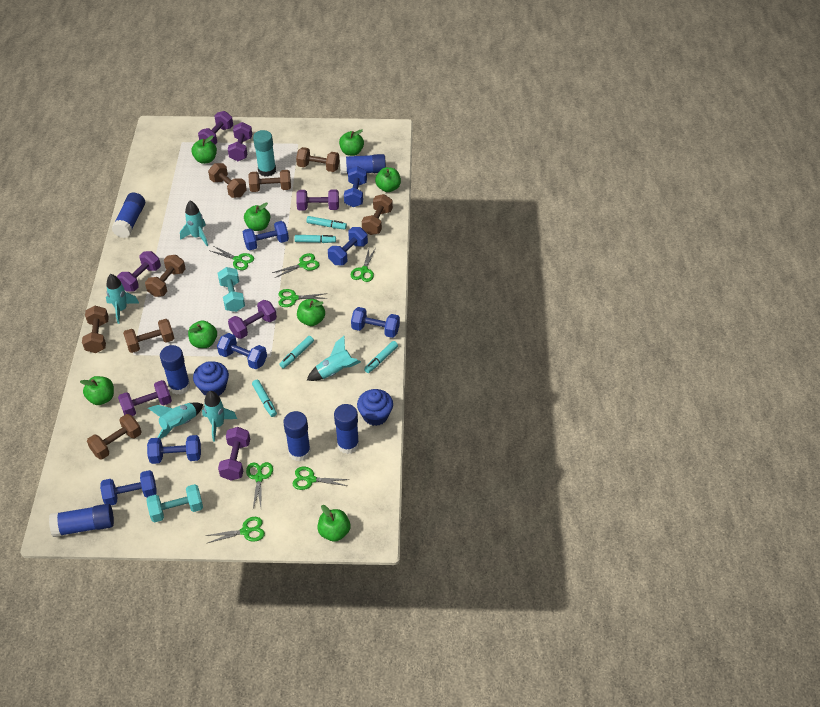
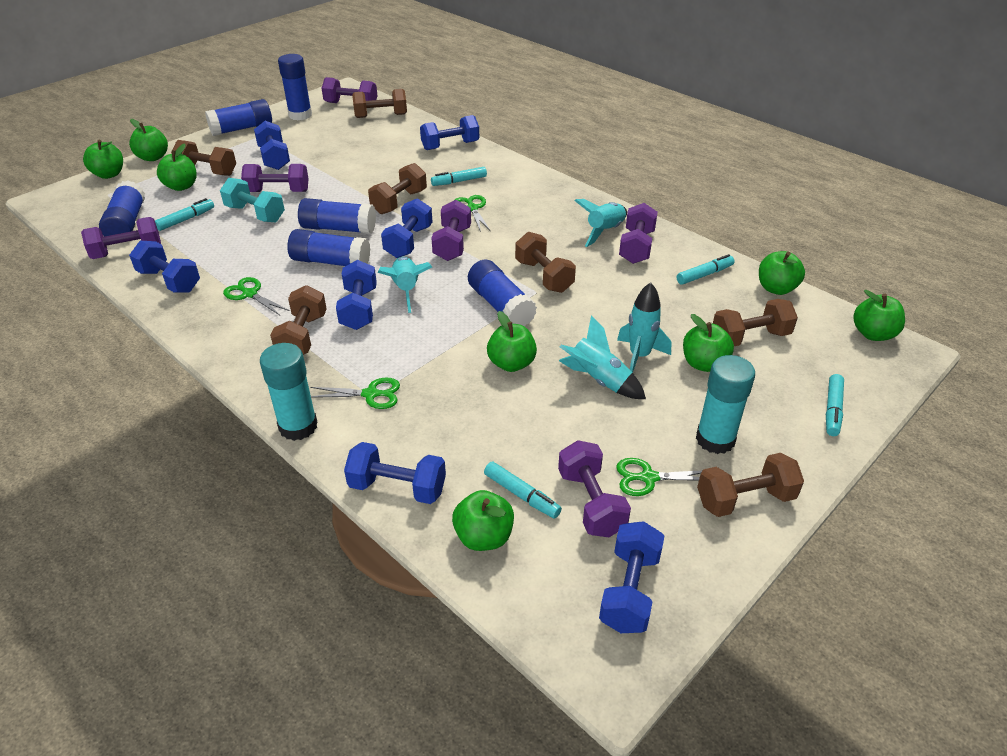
blue cupcake: 2 -> 0
brown dumbbell: 8 -> 7
green scissors: 7 -> 4
purple dumbbell: 7 -> 6
turquoise dumbbell: 2 -> 1
turquoise glue stick: 1 -> 2
turquoise rocket: 5 -> 4

